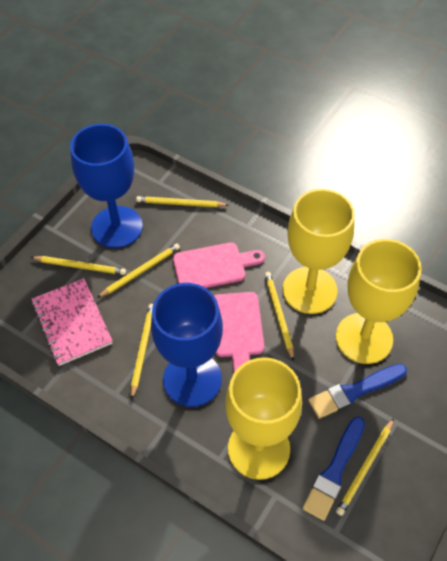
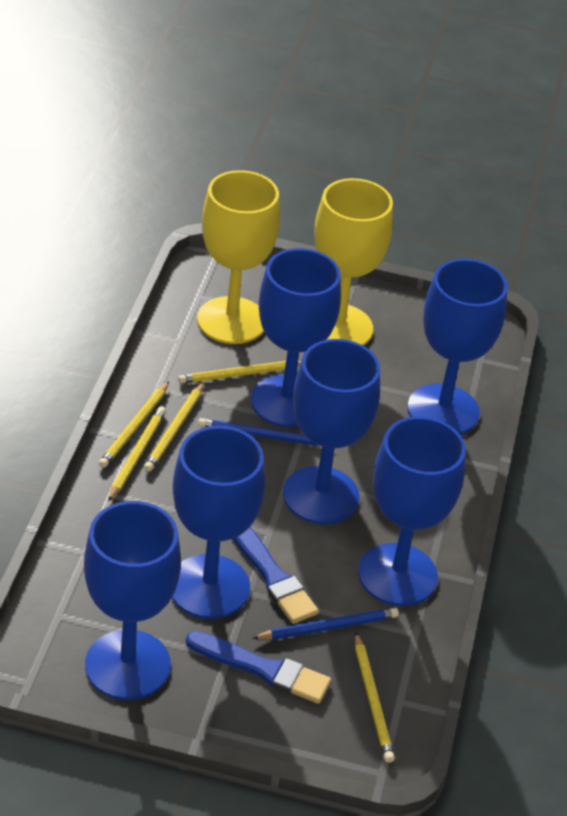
blue goblet: 2 -> 6
blue pencil: 0 -> 2
pink cutting board: 2 -> 0
pink notebook: 1 -> 0
yellow goblet: 3 -> 2
yellow pencil: 6 -> 5

